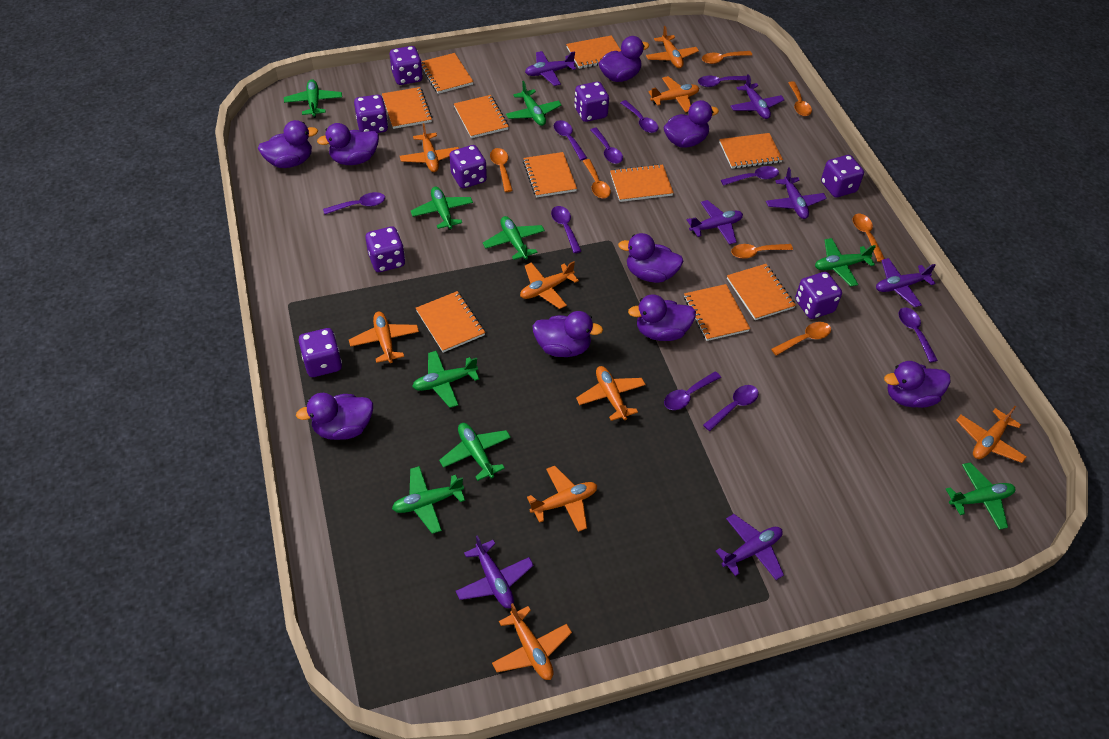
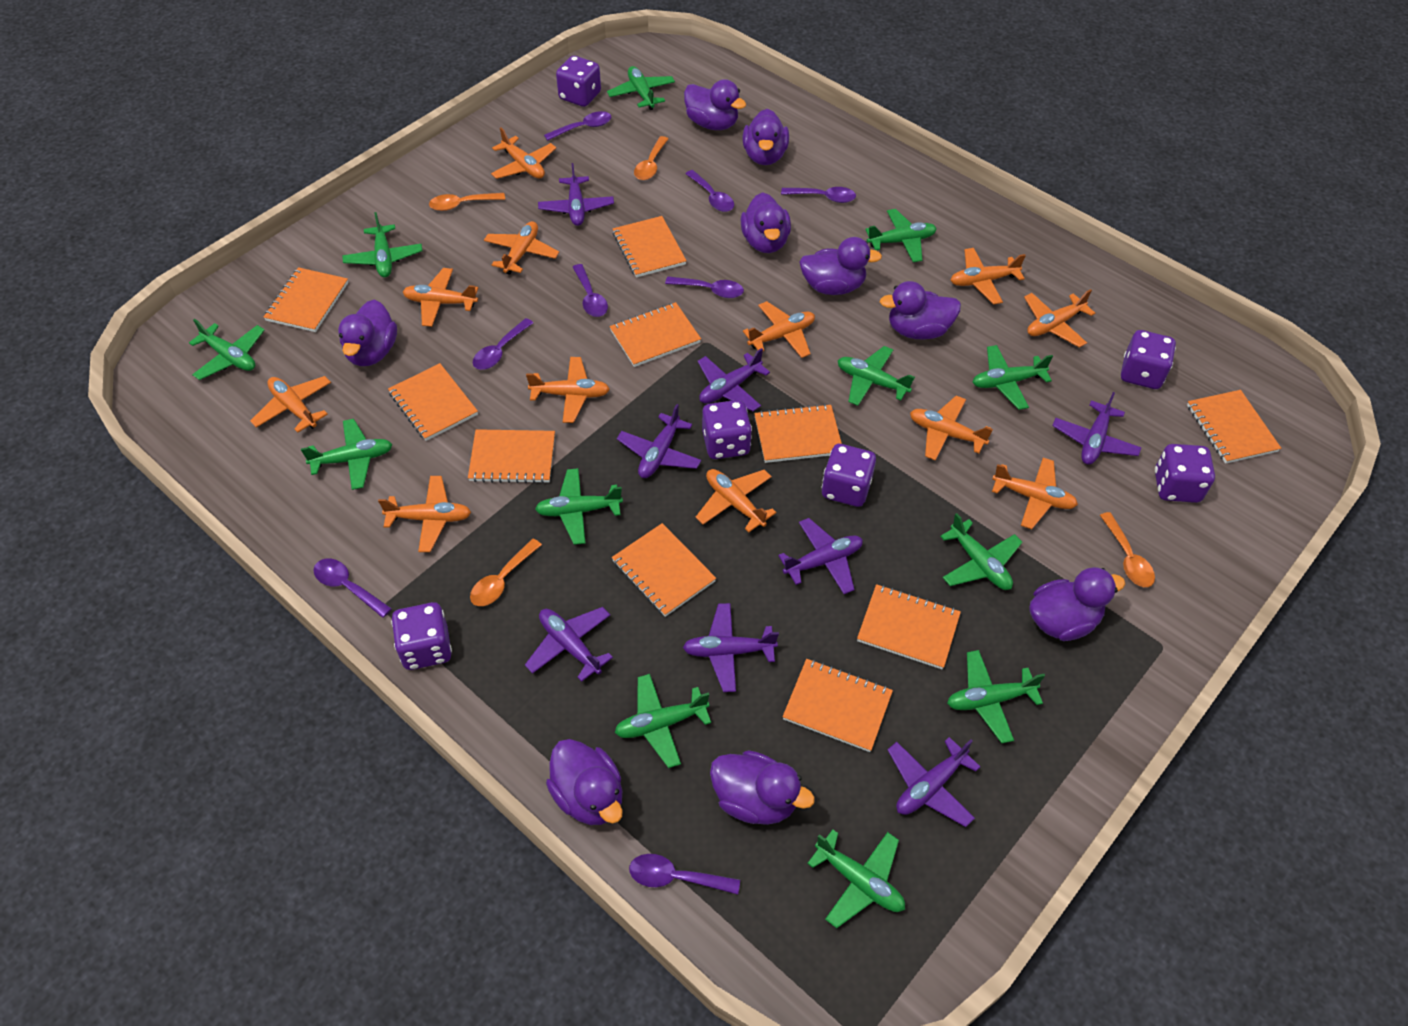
green plane: 9 -> 12
orange plane: 9 -> 12
orange spoon: 7 -> 4
purple dice: 8 -> 6
purple plane: 7 -> 8
purple spoon: 10 -> 8

